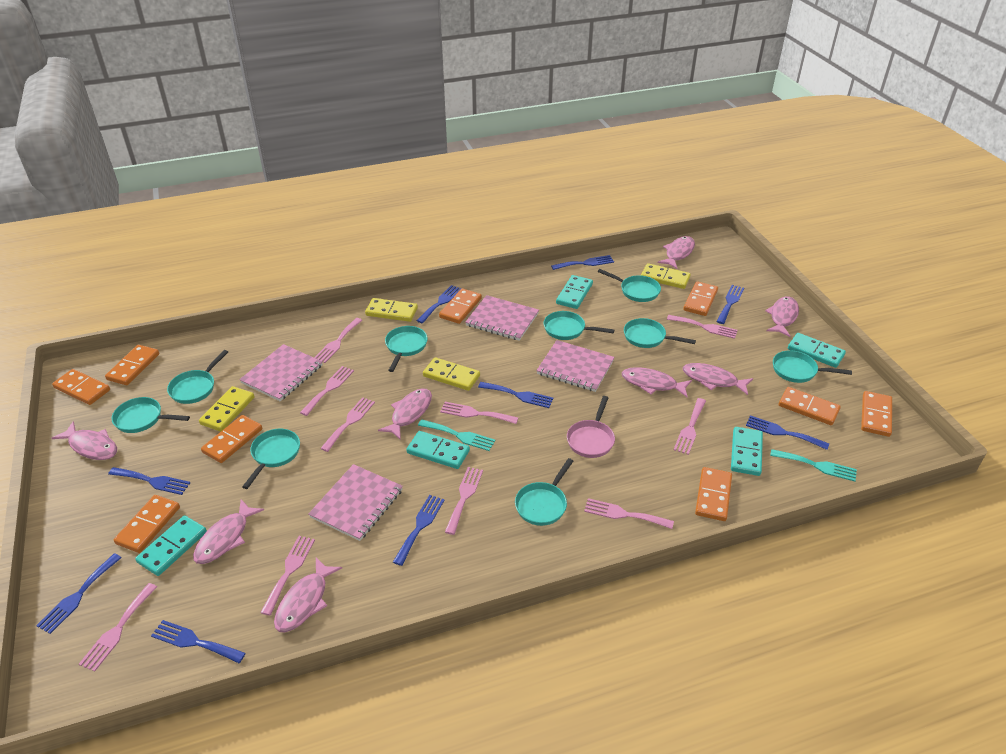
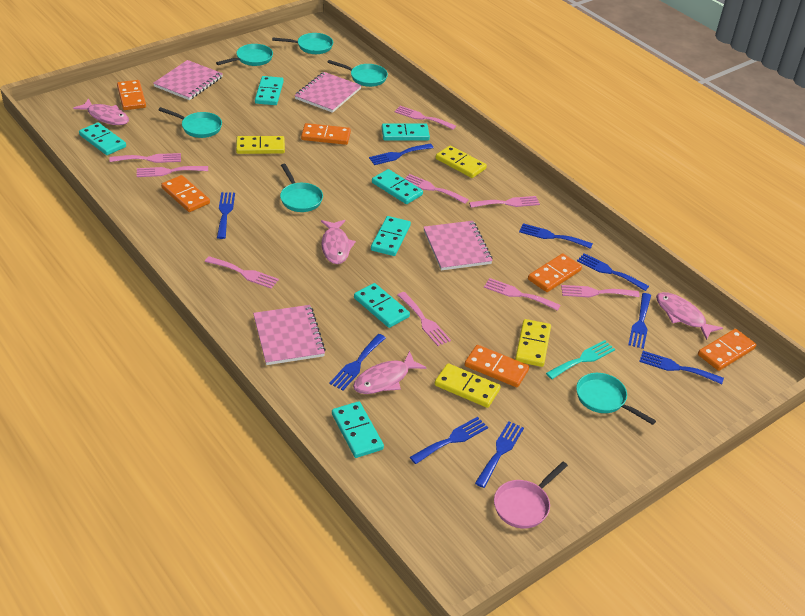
orange domino: 9 -> 6
pink fish: 8 -> 4
pink fork: 10 -> 9
turquoise domino: 5 -> 7
turquoise fork: 2 -> 1
turquoise pan: 9 -> 6

